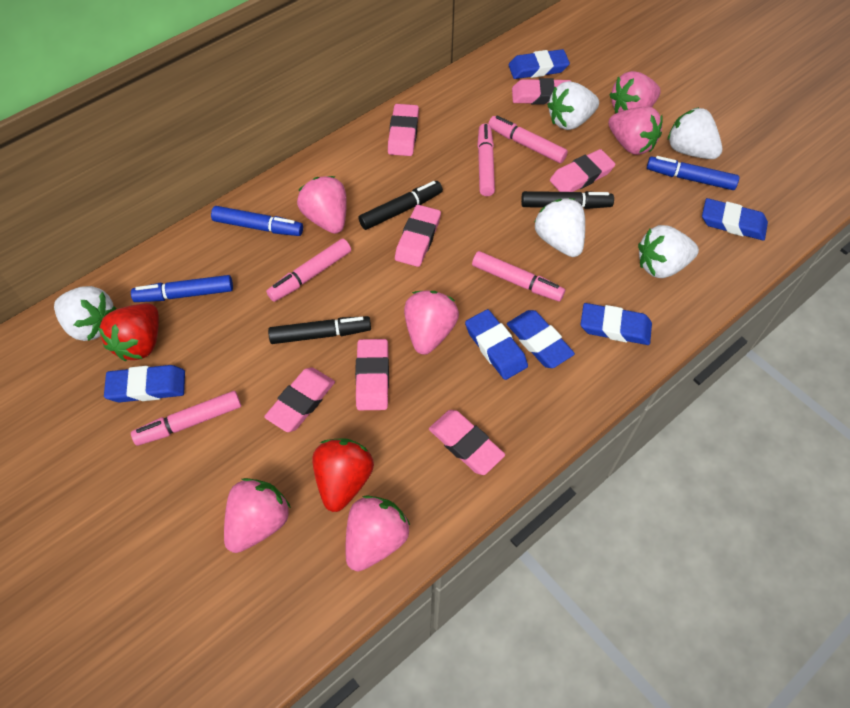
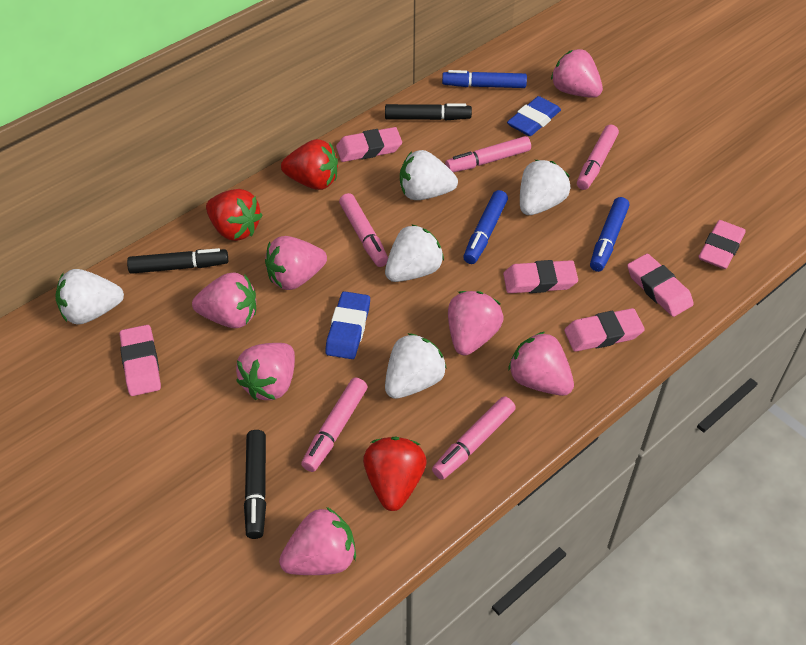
blue eraser: 6 -> 2
pink eraser: 7 -> 6
pink strawberry: 6 -> 7
red strawberry: 2 -> 3

